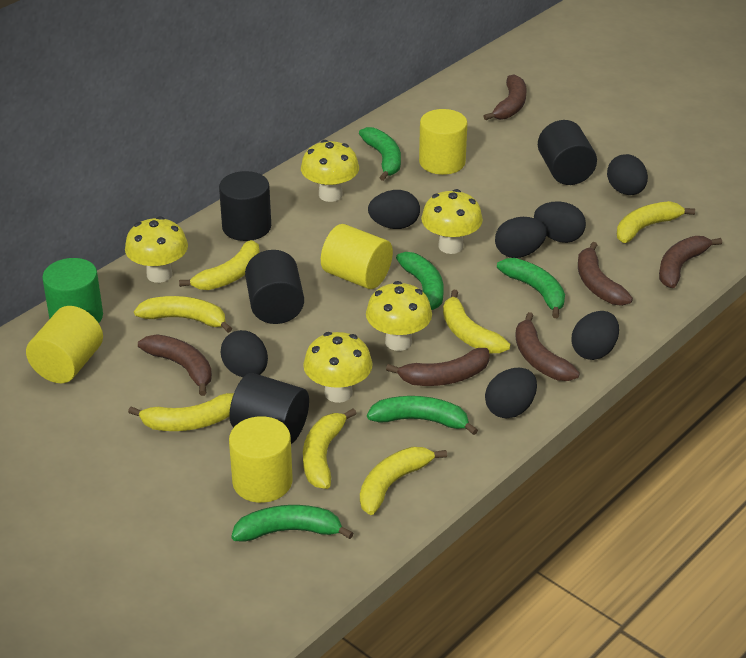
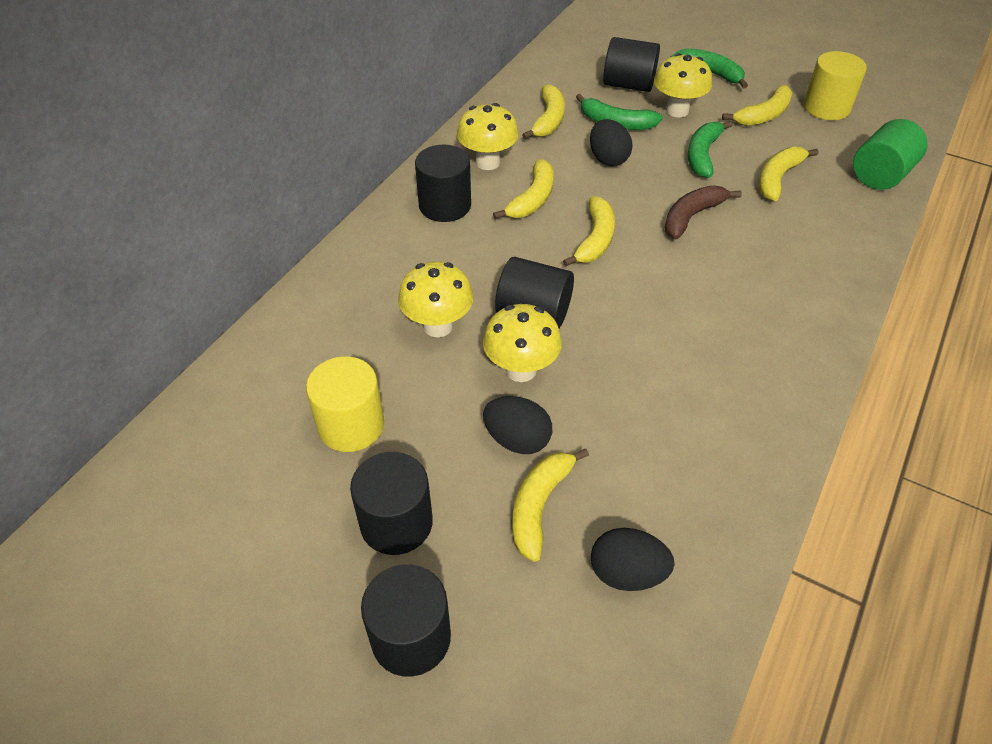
black cylinder: 4 -> 5
black egg: 7 -> 3
brown banana: 6 -> 1
green banana: 5 -> 3
yellow banana: 7 -> 6
yellow cylinder: 4 -> 2
yellow mushroom: 5 -> 4

